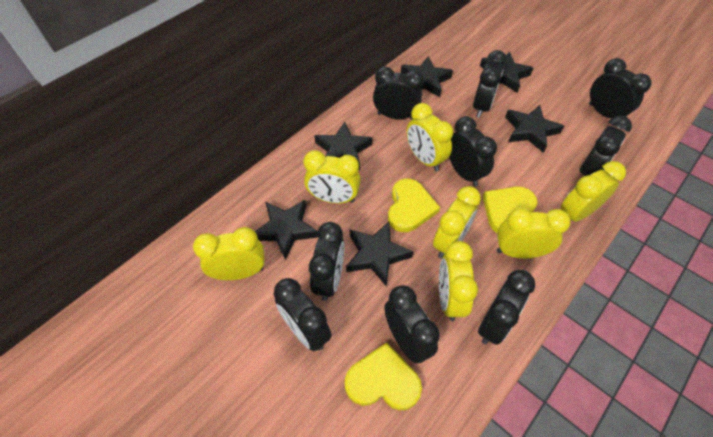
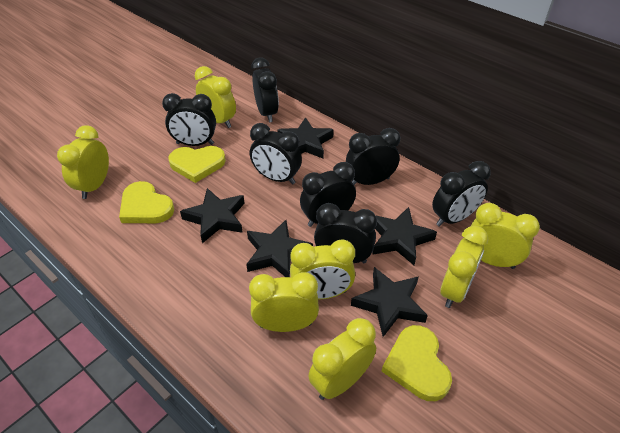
black clock: 9 -> 7
black star: 6 -> 5

